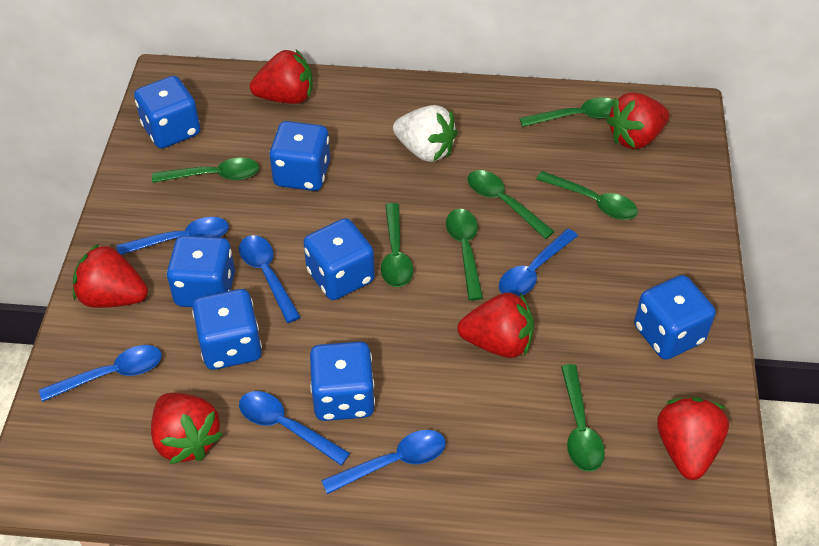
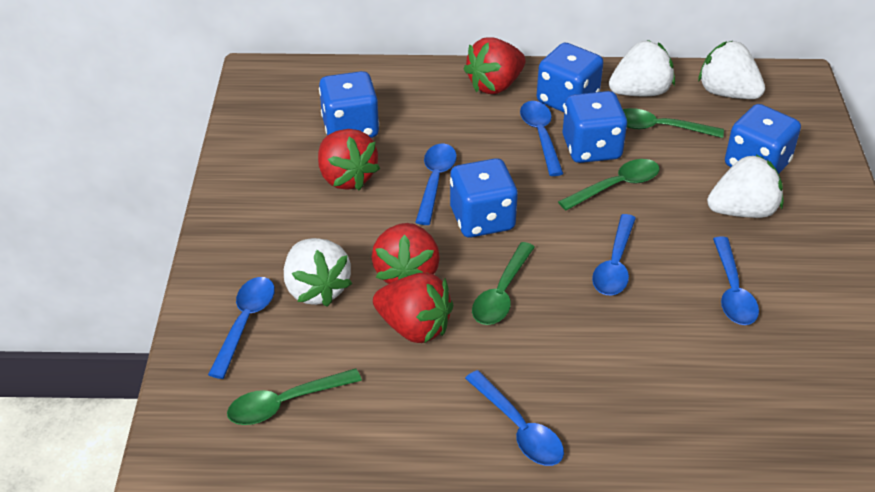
blue dice: 7 -> 5
green spoon: 7 -> 4
red strawberry: 6 -> 4
white strawberry: 1 -> 4

